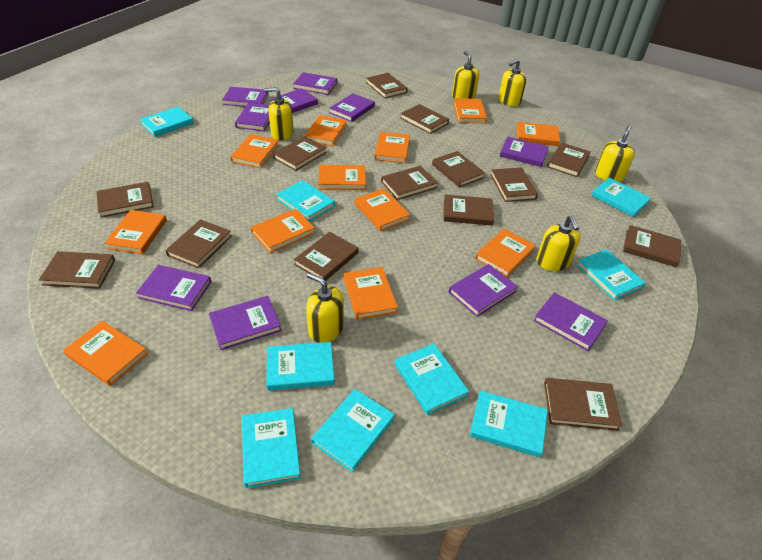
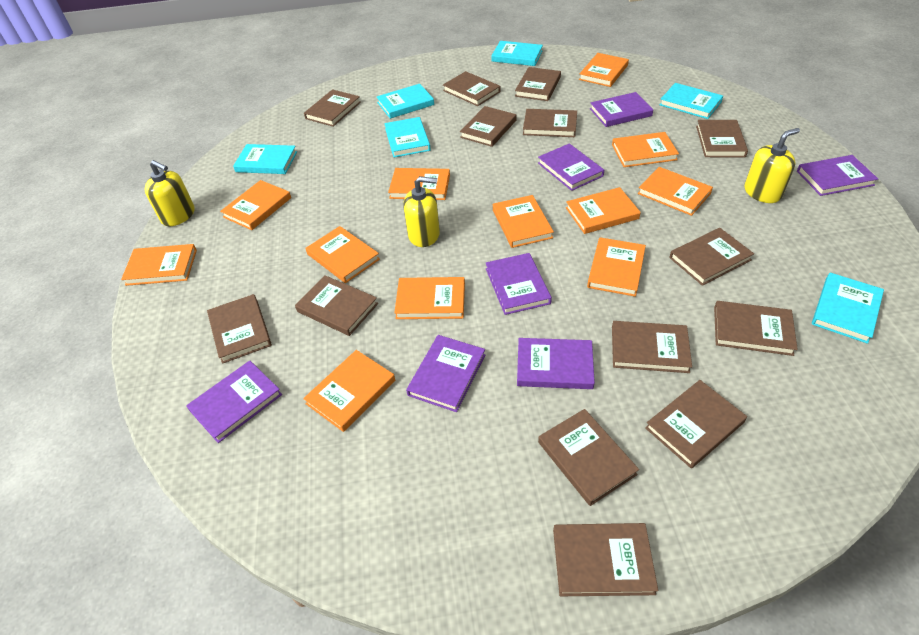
purple book: 10 -> 7
turquoise book: 9 -> 6
yellow soap dispenser: 6 -> 3

